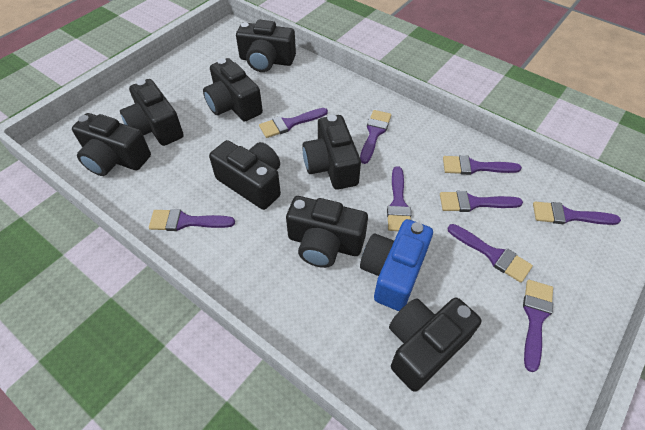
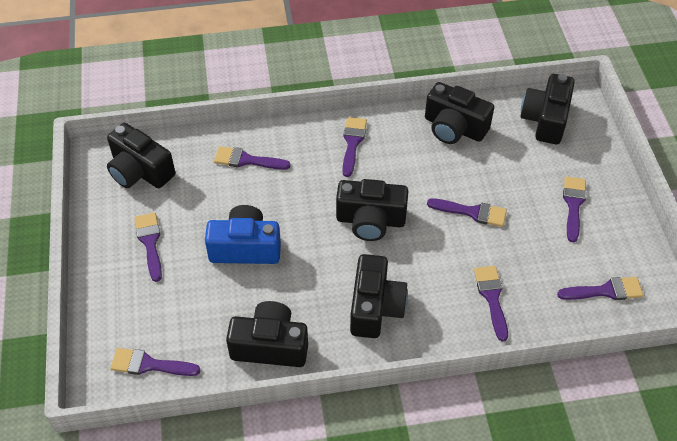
black camera: 8 -> 6
purple brush: 9 -> 8

